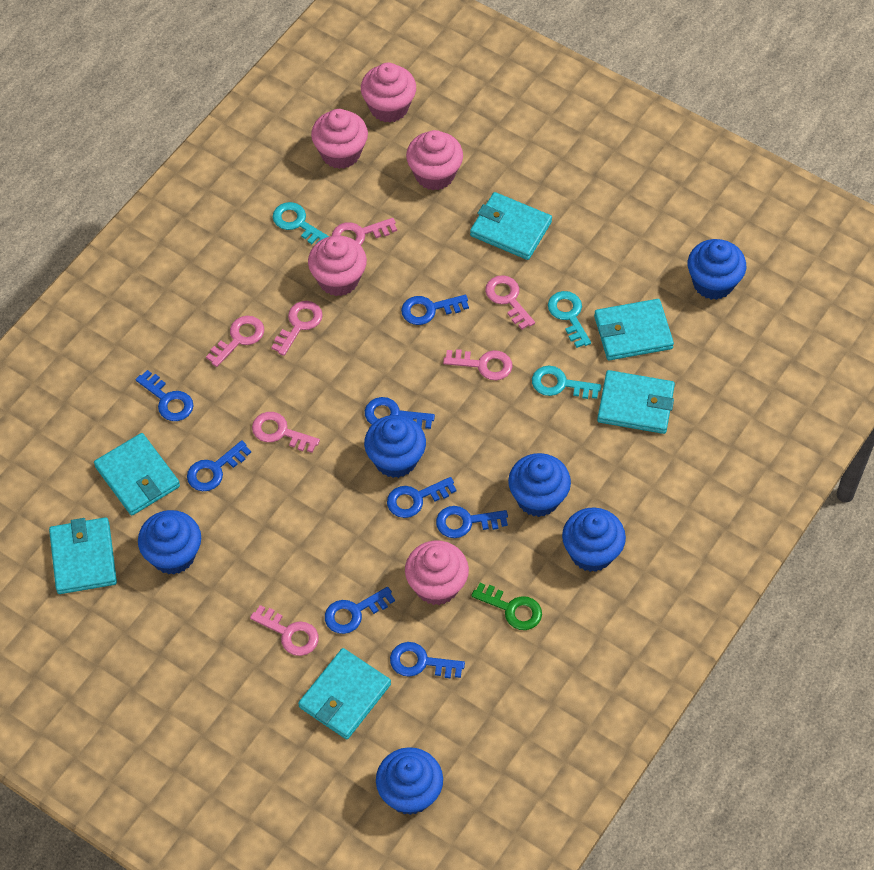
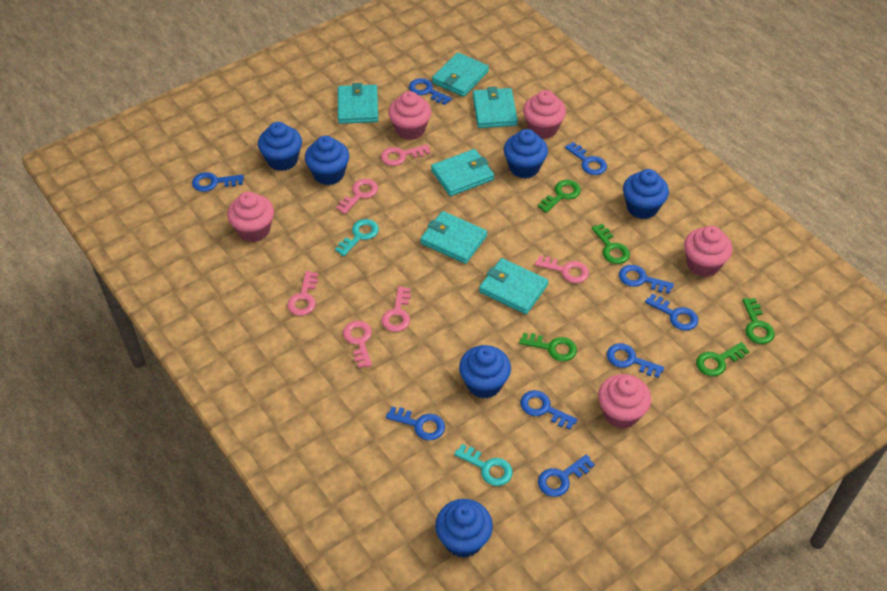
blue key: 8 -> 9
green key: 1 -> 5
pink key: 7 -> 6
turquoise key: 3 -> 2

